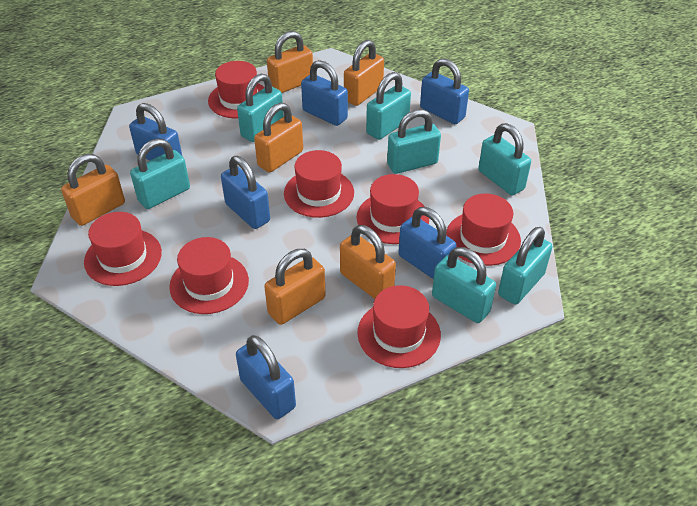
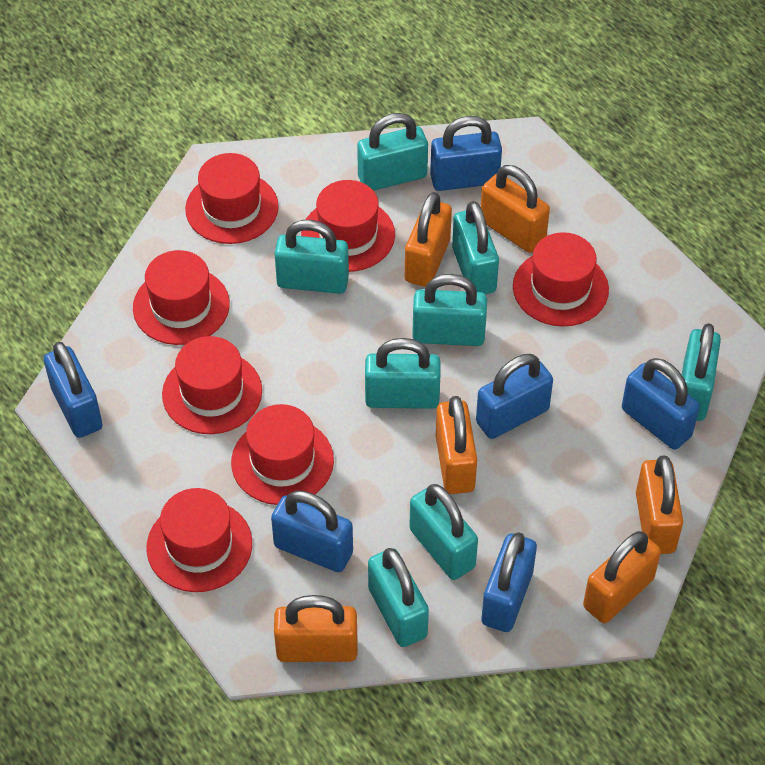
turquoise padlock: 7 -> 8

